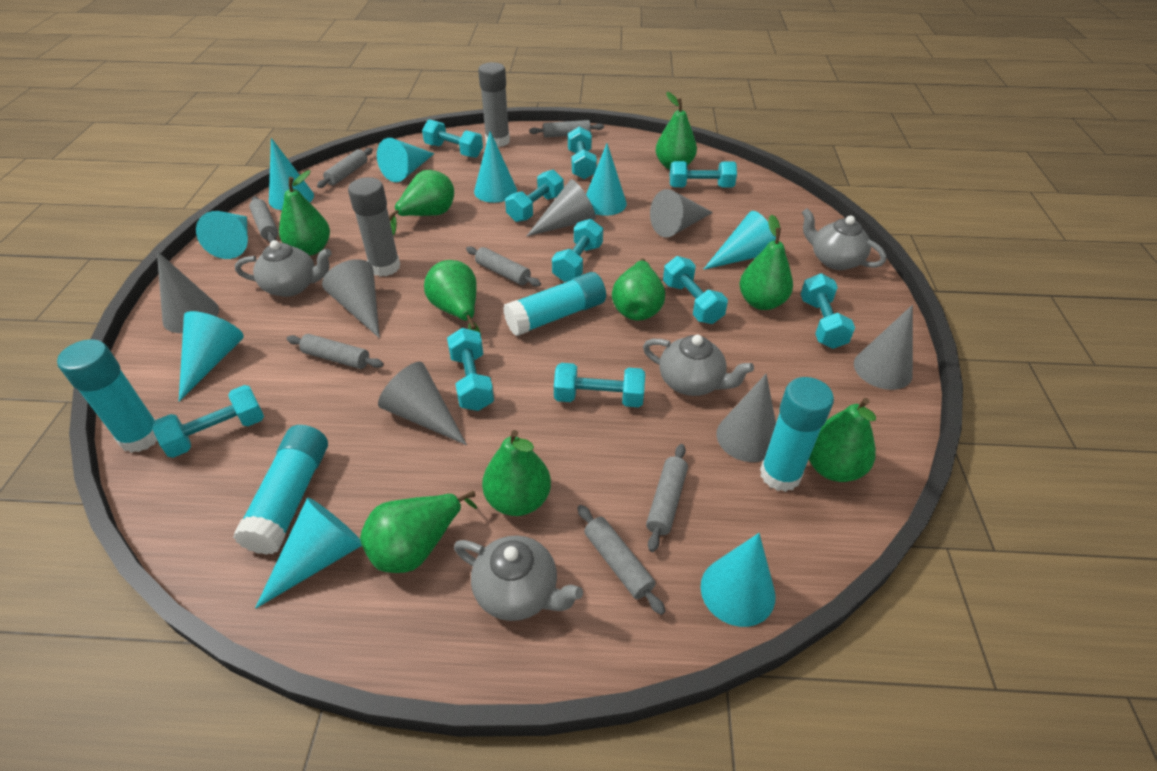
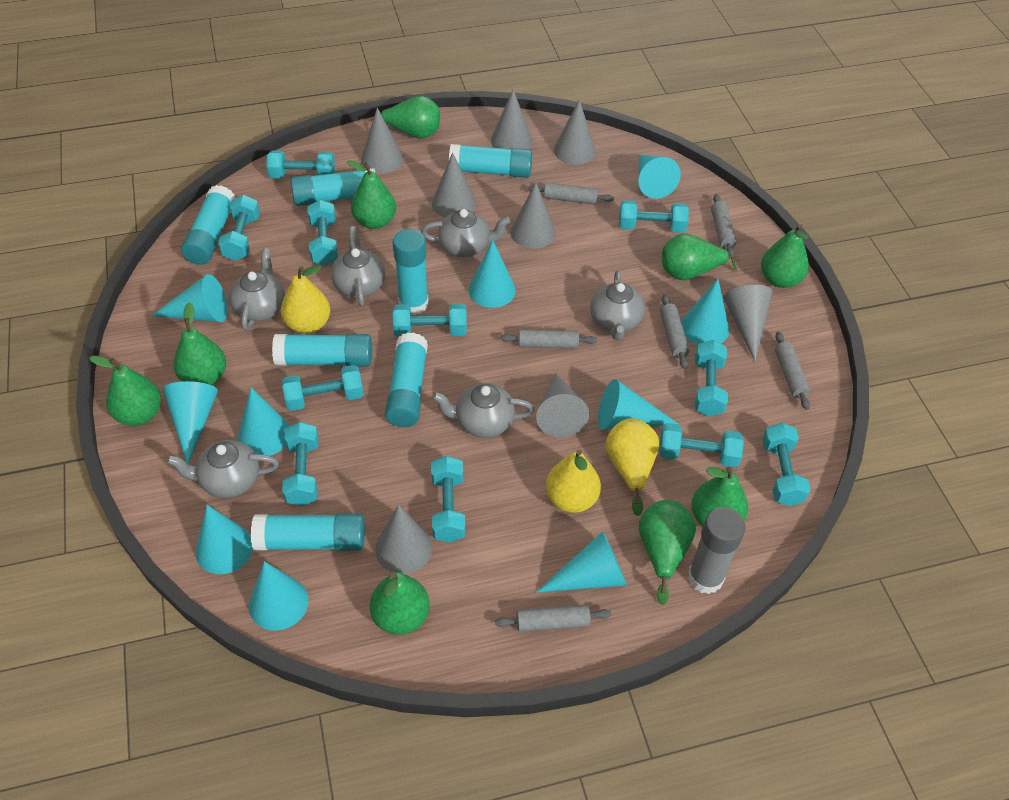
grey cone: 7 -> 8
grey glue stick: 2 -> 1
grey rolling pin: 7 -> 6
grey teapot: 4 -> 6
turquoise cone: 9 -> 10
turquoise dumbbell: 10 -> 11
turquoise glue stick: 4 -> 7
yellow pear: 0 -> 3

